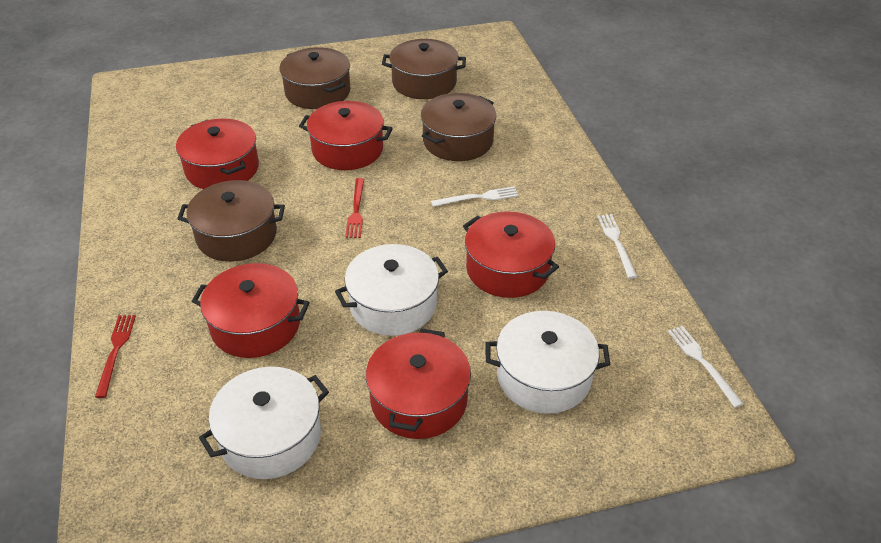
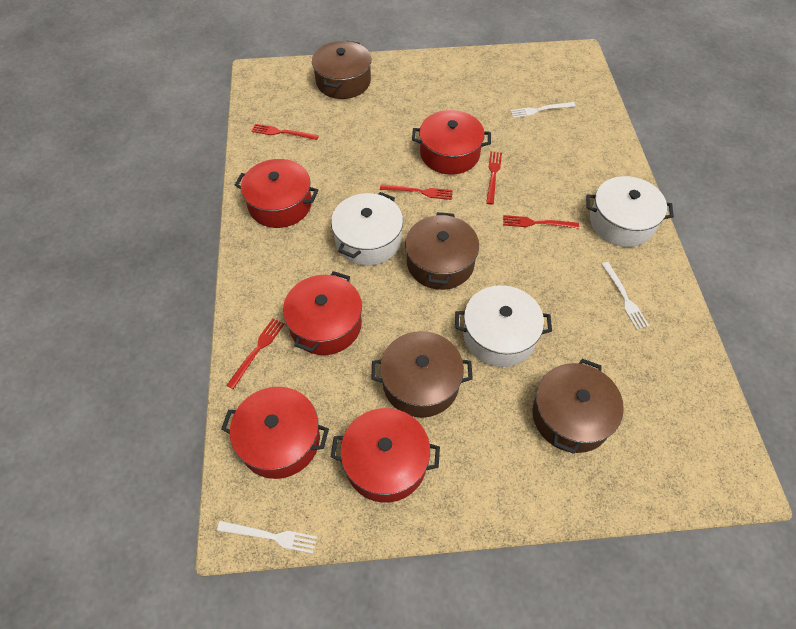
red fork: 2 -> 5

